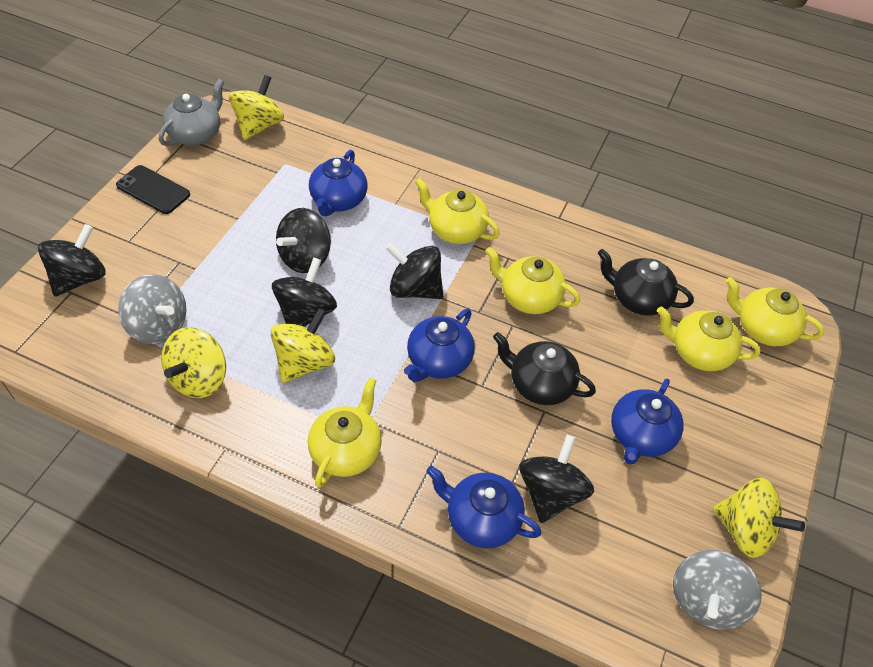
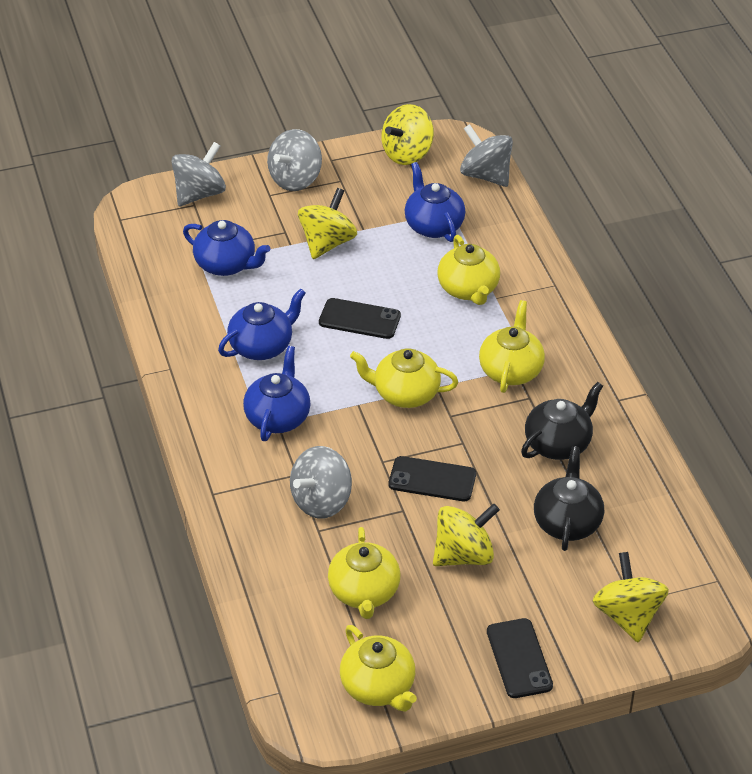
black phone: 1 -> 3
black spinning top: 5 -> 0
grey spinning top: 2 -> 4
grey teapot: 1 -> 0

